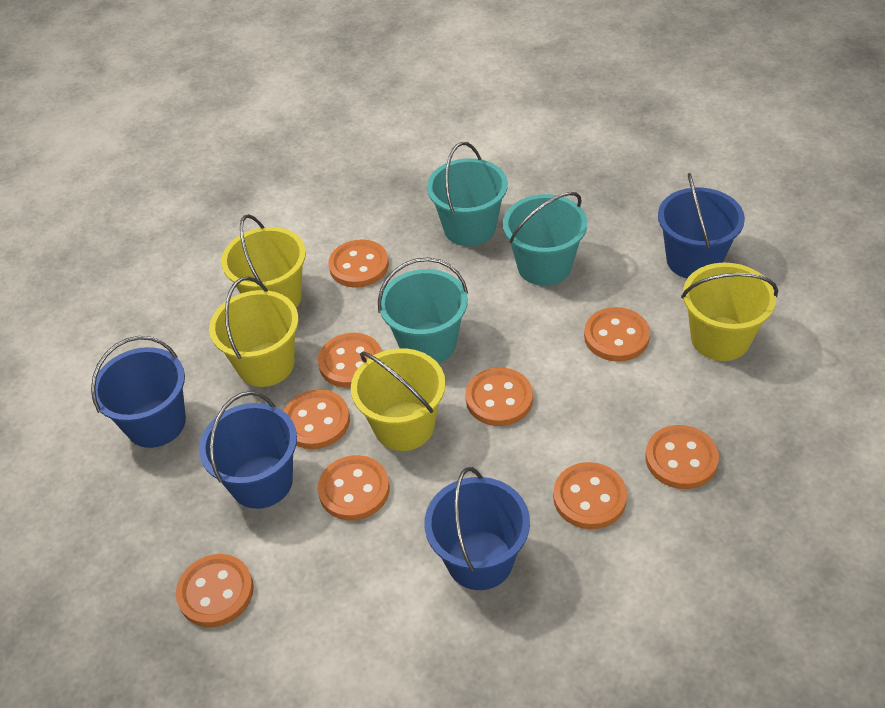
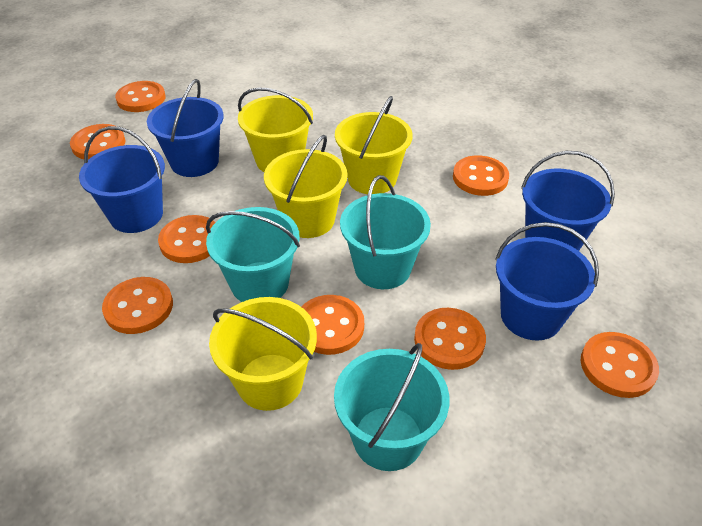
orange button: 9 -> 8

